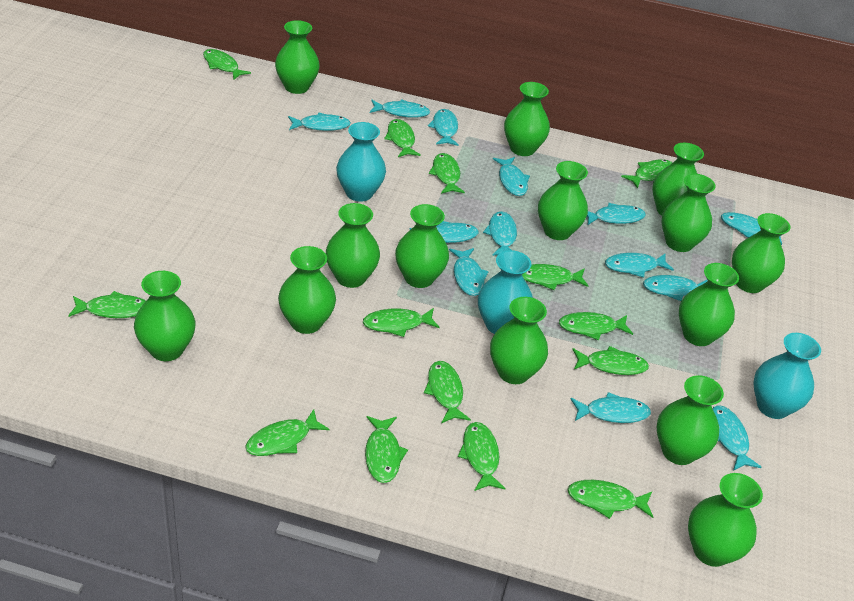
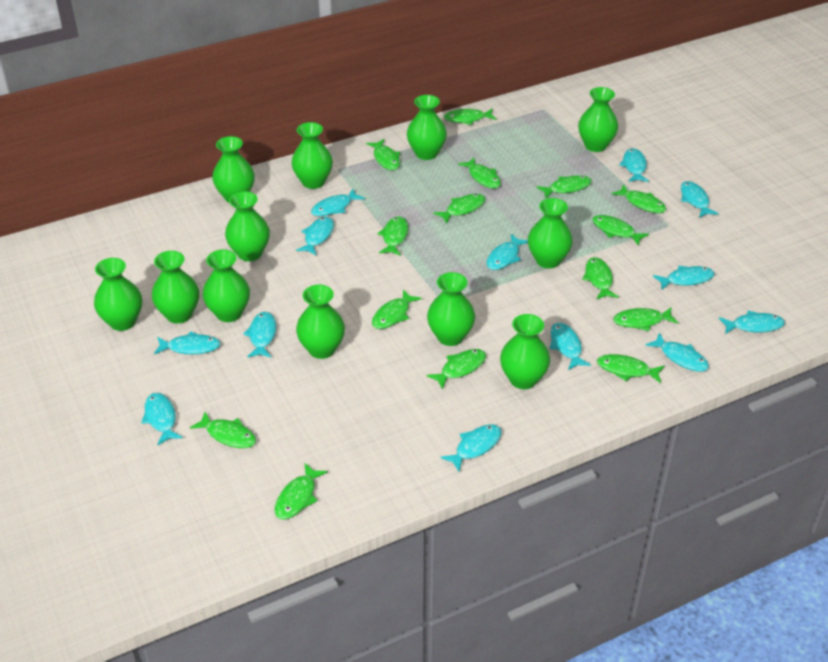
green fish: 14 -> 15
green vase: 14 -> 12
turquoise vase: 3 -> 0

